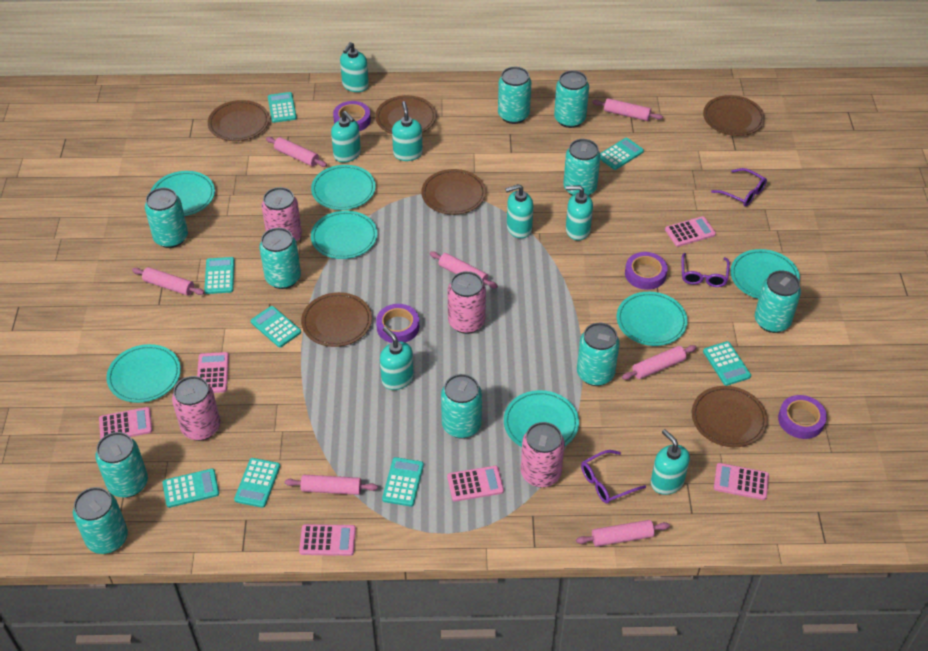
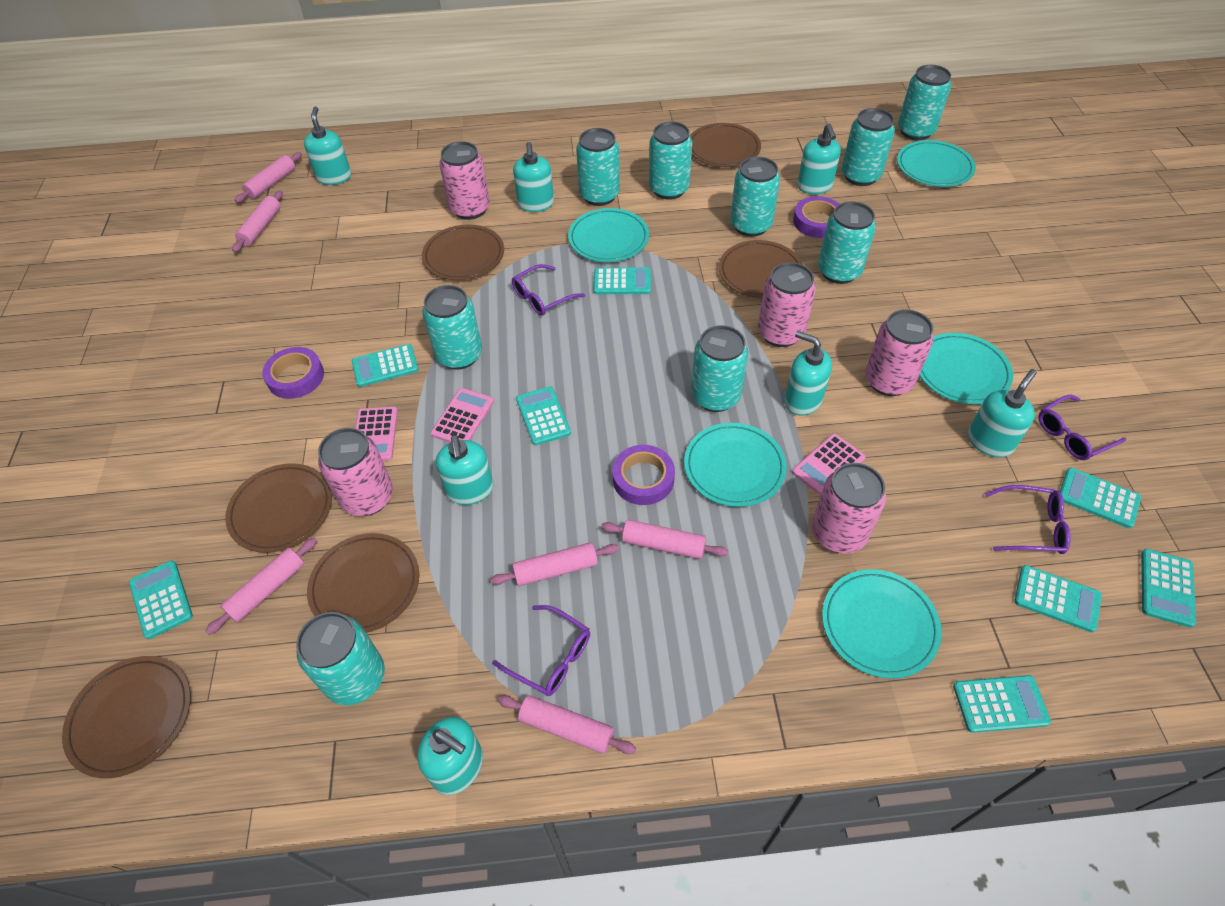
pink calculator: 6 -> 3
pink can: 4 -> 5
pink rolling pin: 7 -> 6
purple glasses: 3 -> 4
purple tape: 4 -> 3
turquoise can: 10 -> 9
turquoise plate: 7 -> 5

